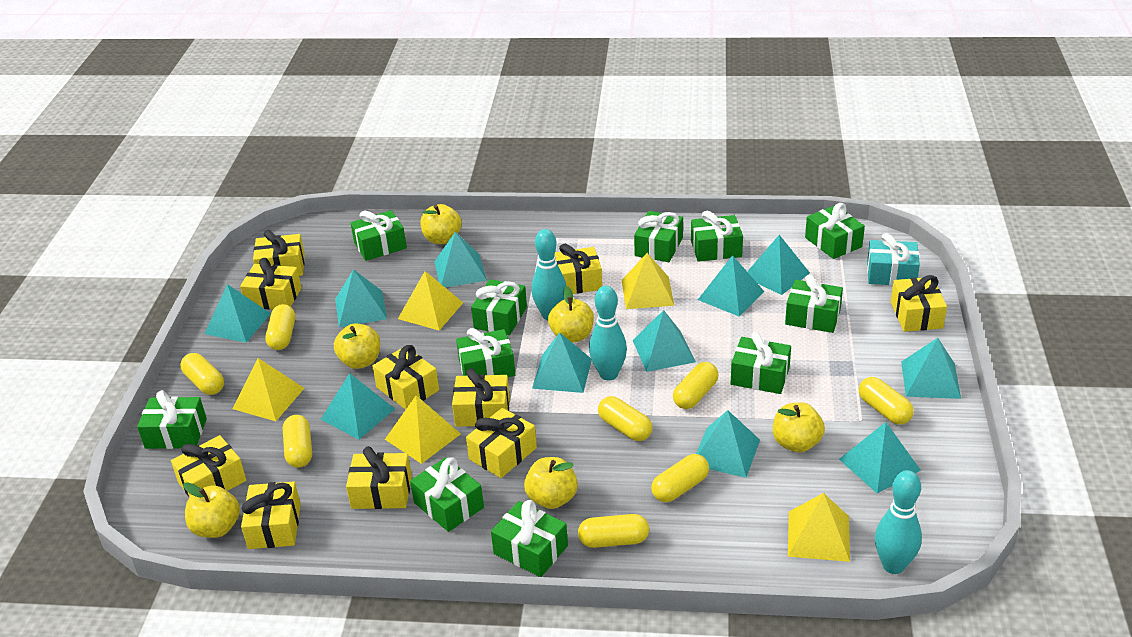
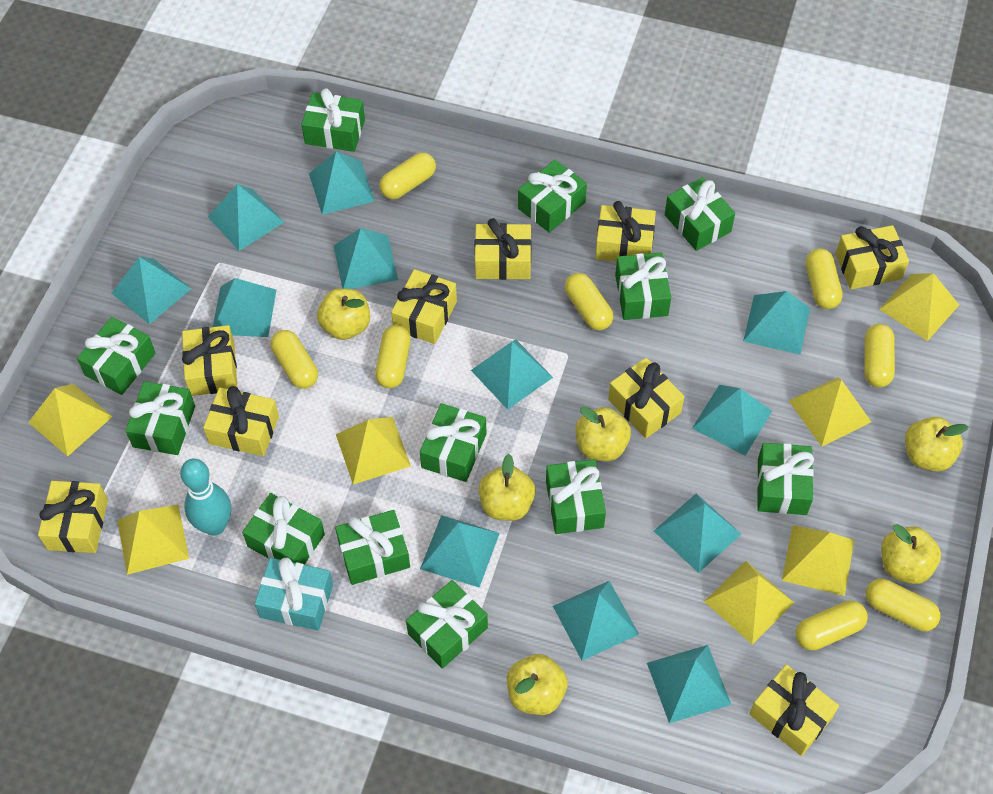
green gift: 11 -> 12
turquoise bowling pin: 3 -> 1
turquoise pyramid: 11 -> 12
yellow gift: 10 -> 9
yellow pyramid: 5 -> 7

